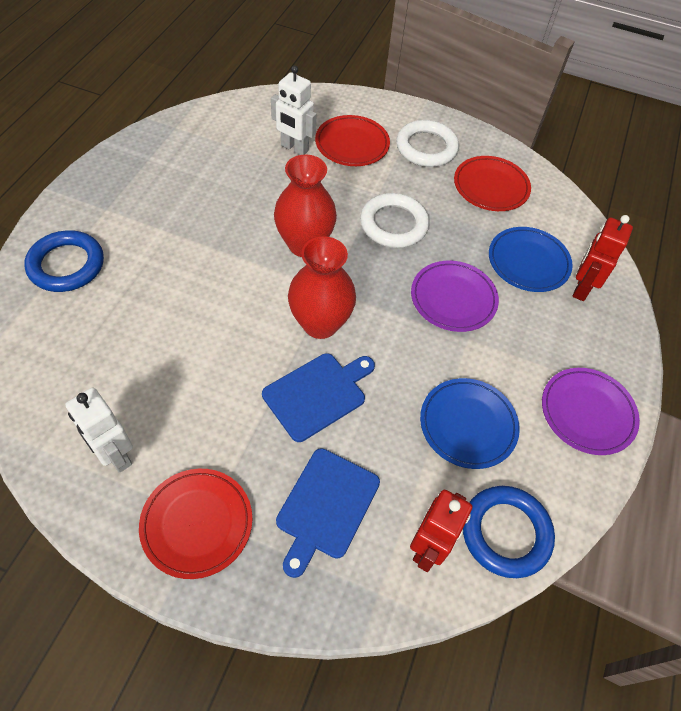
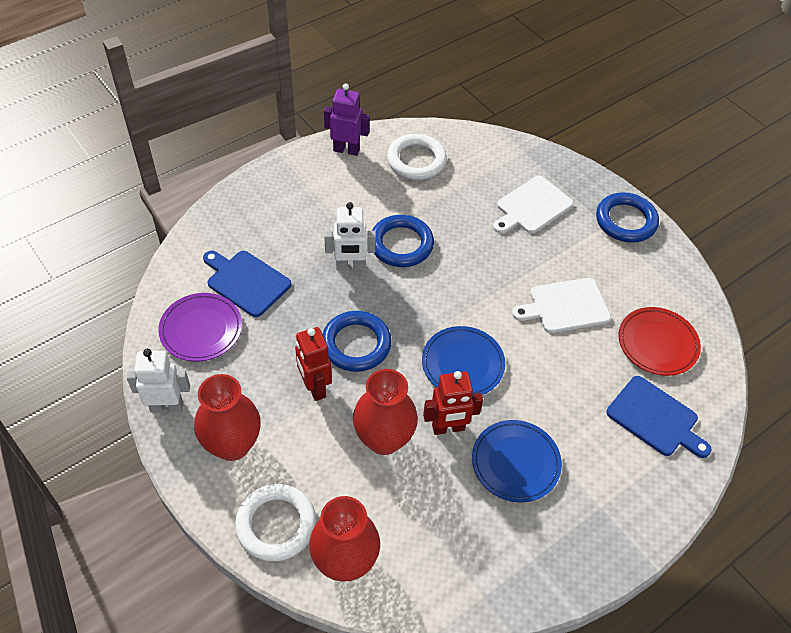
blue ring: 2 -> 3
purple plate: 2 -> 1
purple robot: 0 -> 1
red plate: 3 -> 1
red vase: 2 -> 3
white cutting board: 0 -> 2

